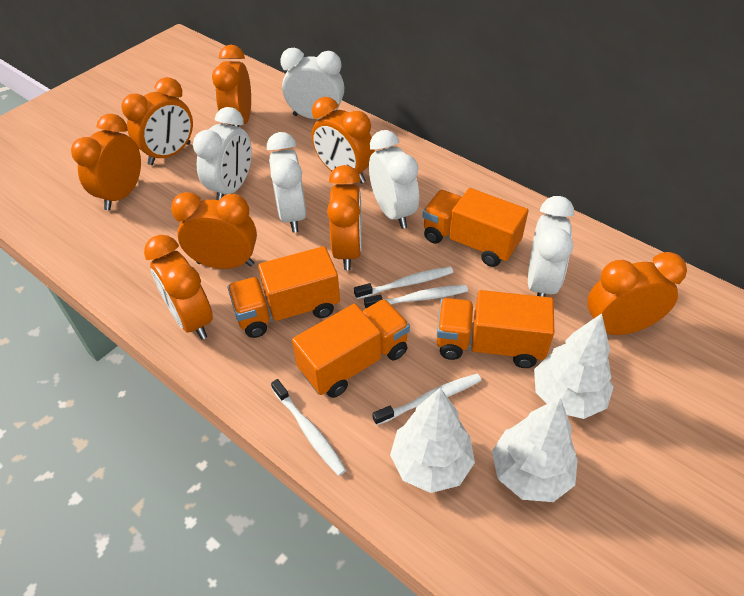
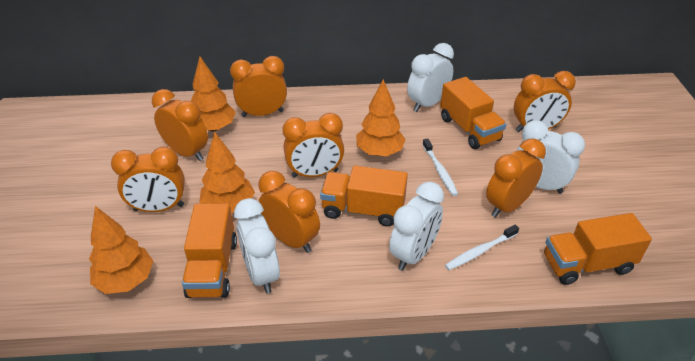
orange clock: 8 -> 7
orange tree: 0 -> 4
white clock: 5 -> 4
white toothbrush: 4 -> 2
white tree: 3 -> 0

